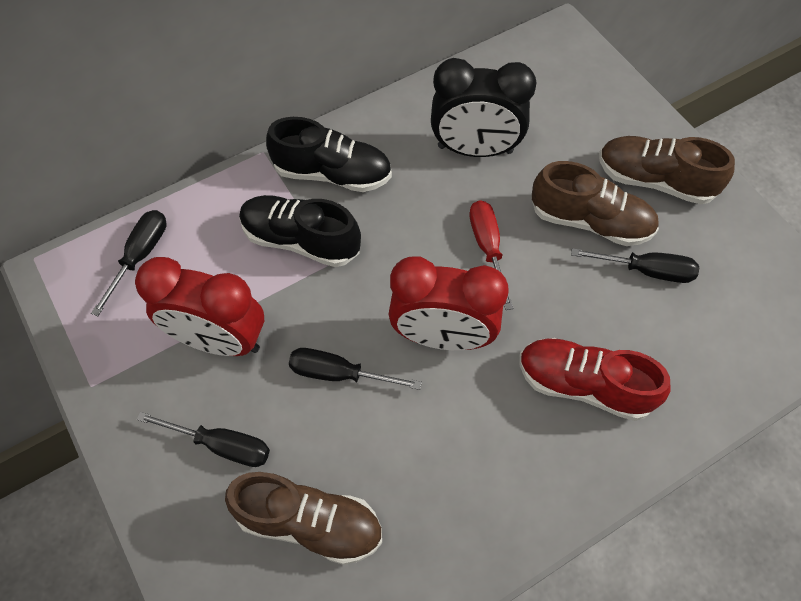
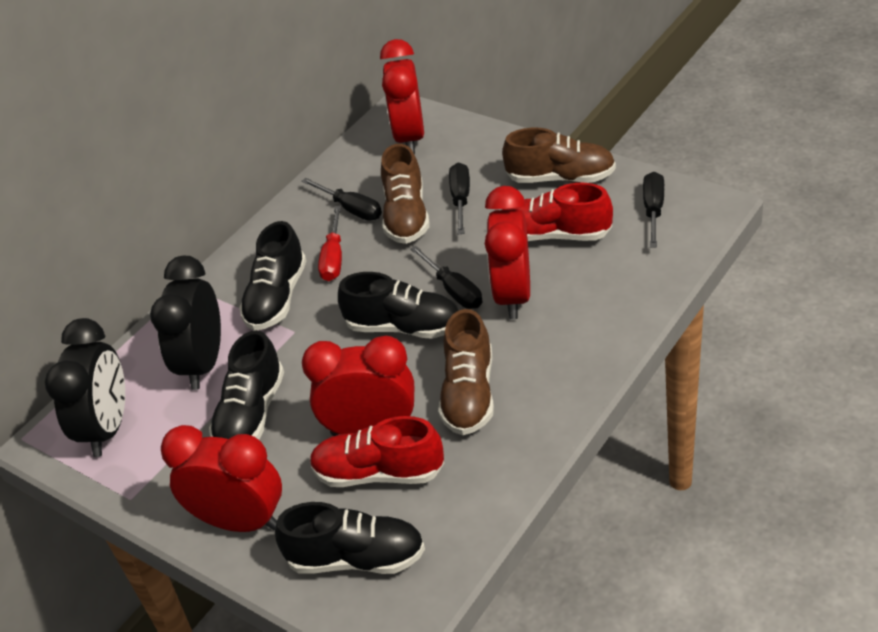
black clock: 1 -> 2
black shoe: 2 -> 4
red clock: 2 -> 4
red shoe: 1 -> 2

